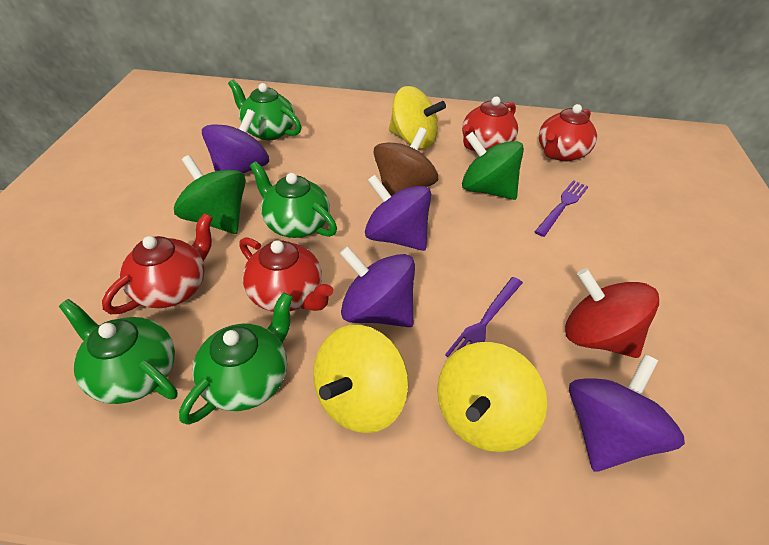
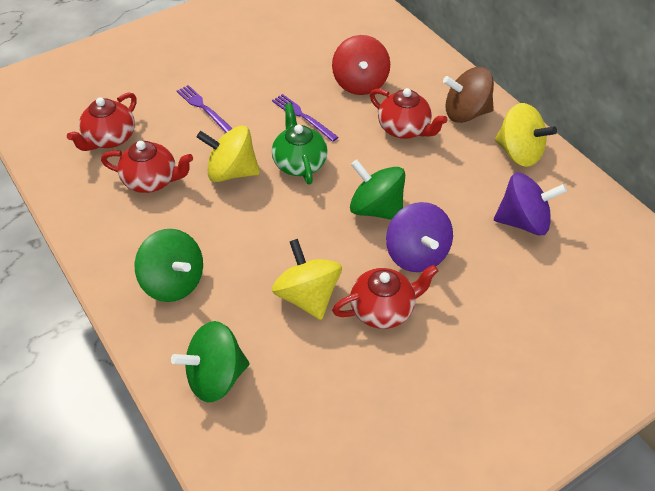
green spinning top: 2 -> 3
green teapot: 4 -> 1
purple spinning top: 4 -> 2

